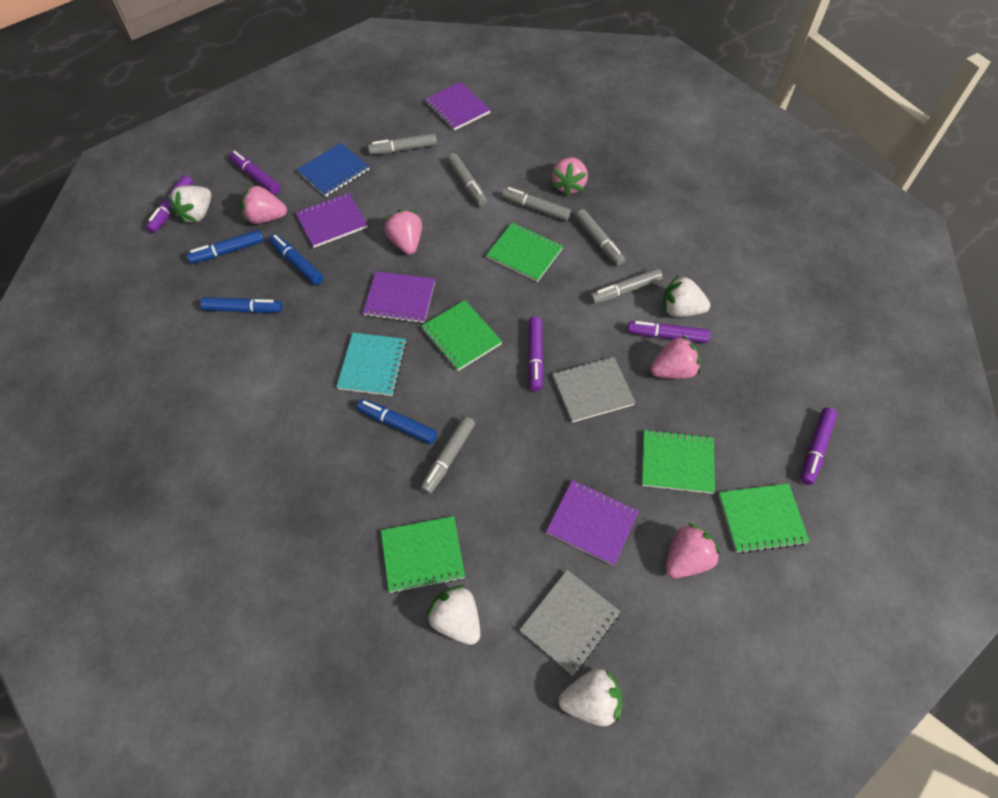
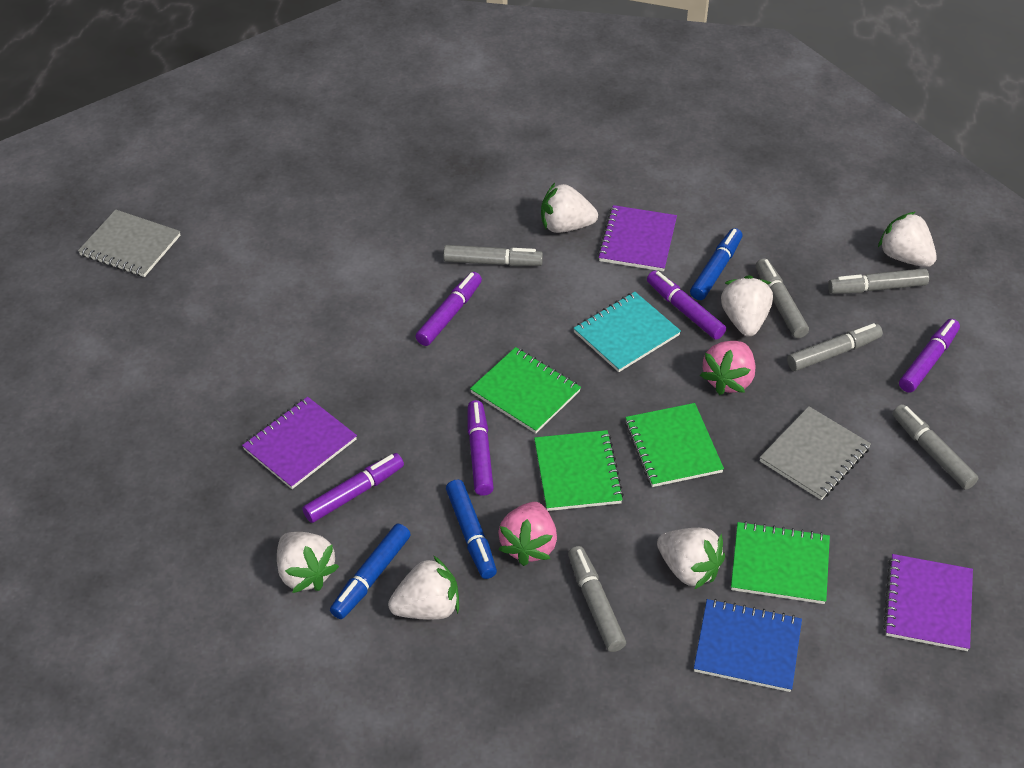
blue marker: 4 -> 3
green notebook: 5 -> 4
pink strawberry: 5 -> 2
purple notebook: 4 -> 3
white strawberry: 4 -> 6

